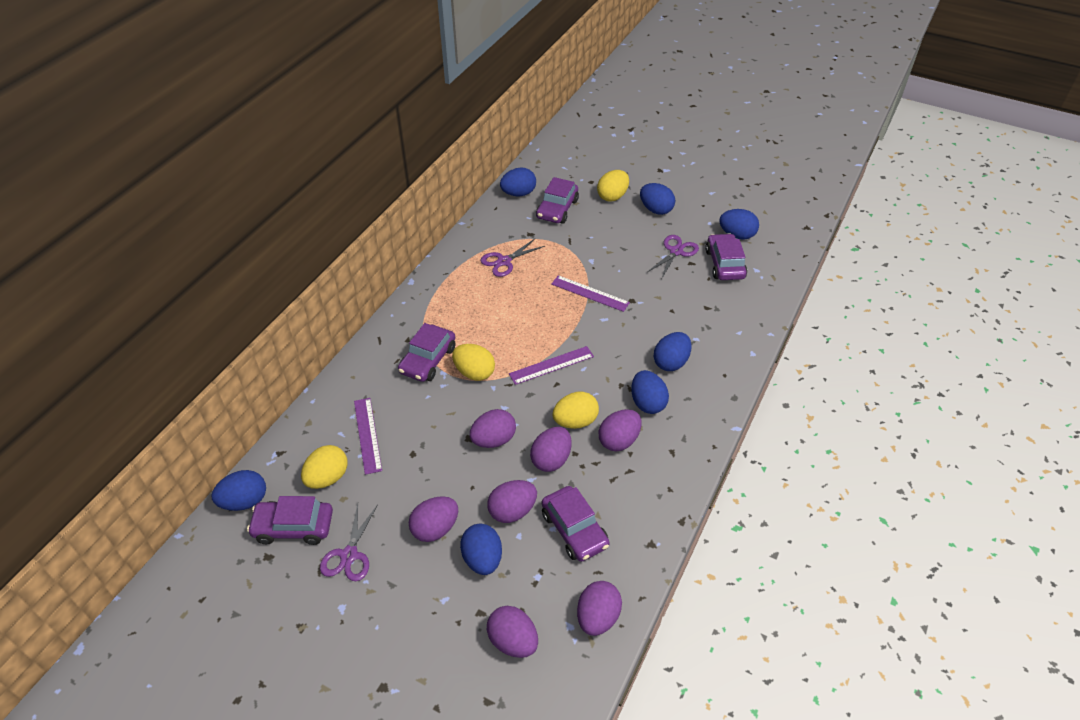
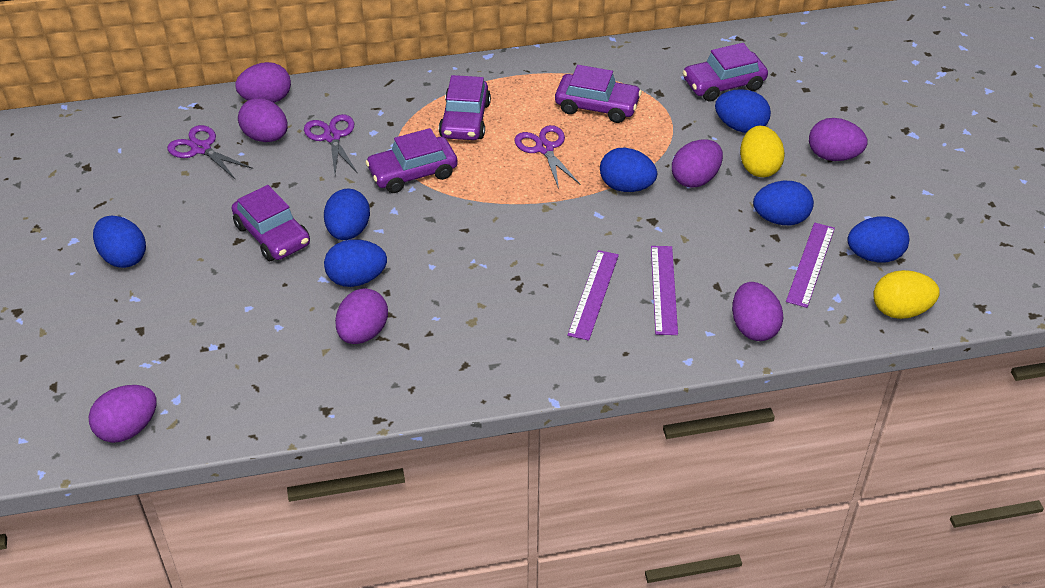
yellow egg: 4 -> 2

